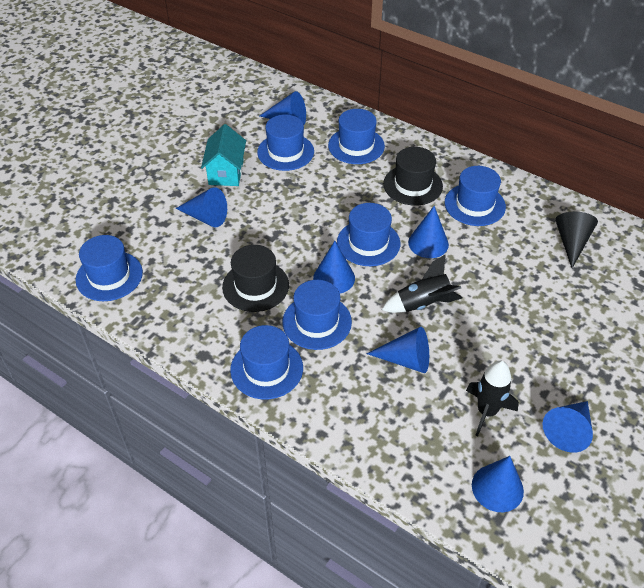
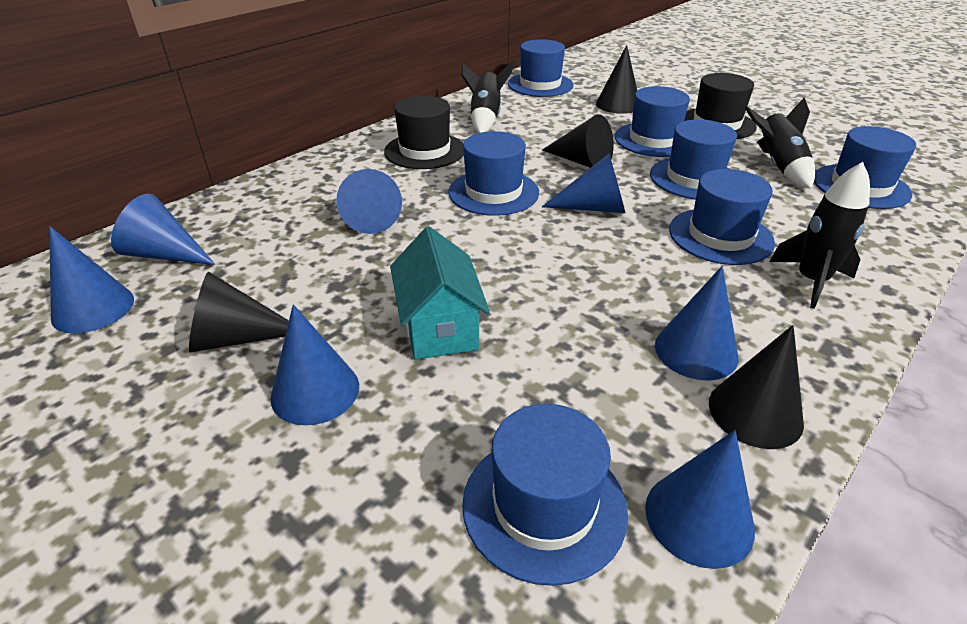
black cone: 1 -> 4
black rocket: 2 -> 3

